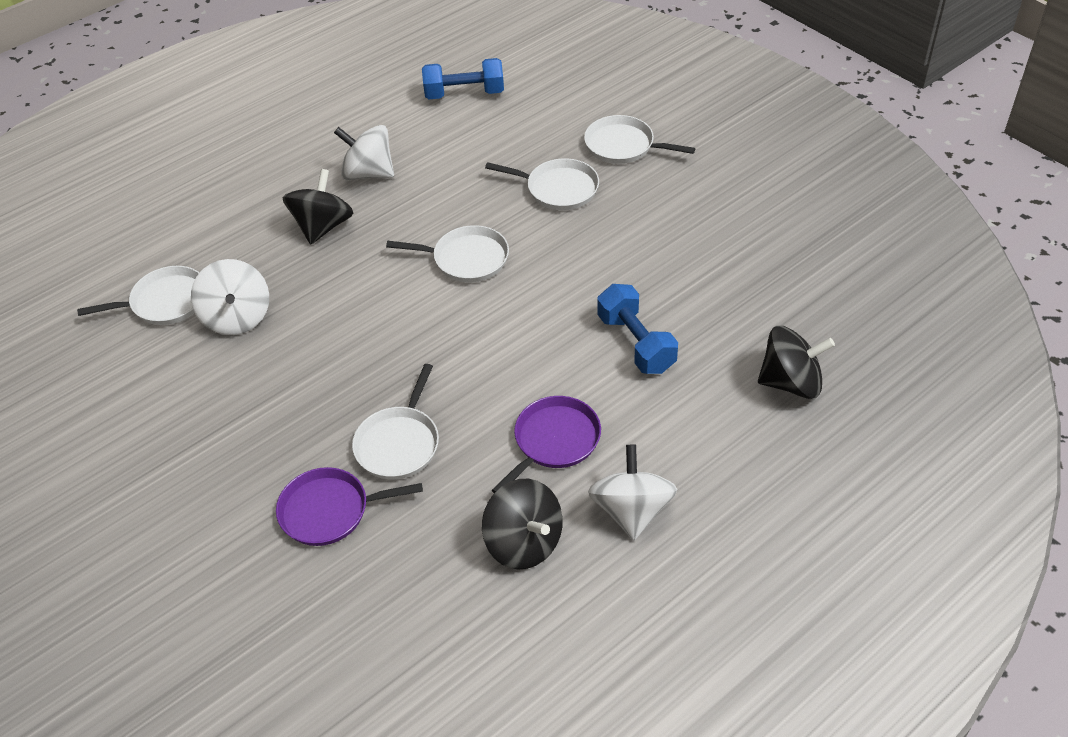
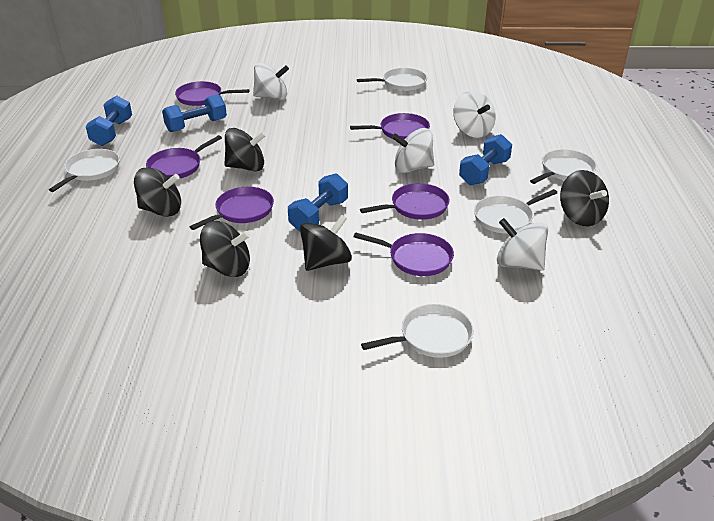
black spinning top: 3 -> 5
blue dumbbell: 2 -> 4
purple pan: 2 -> 6
white spinning top: 3 -> 4

